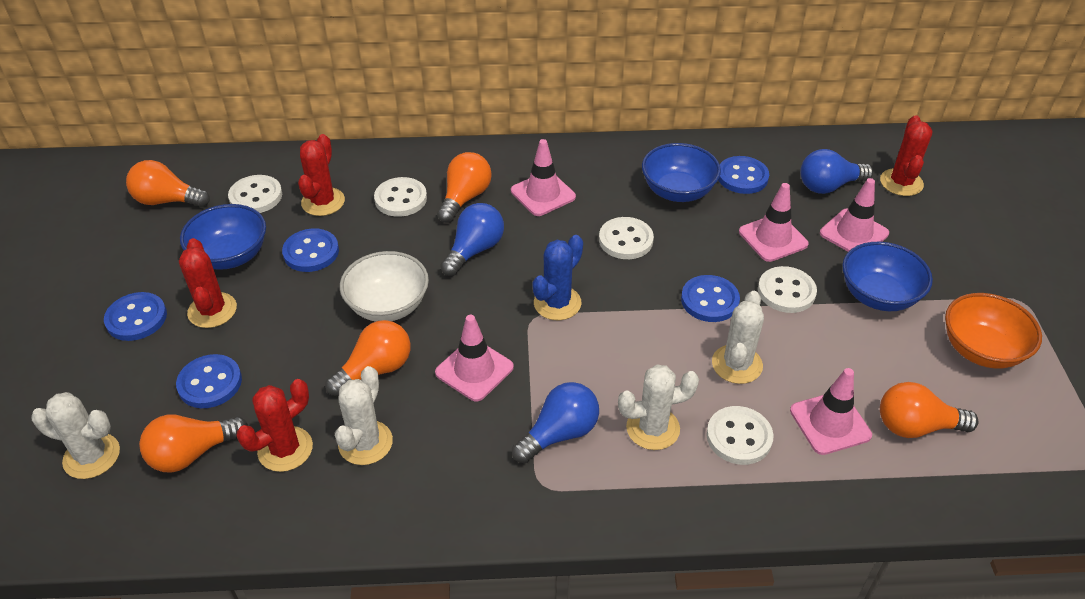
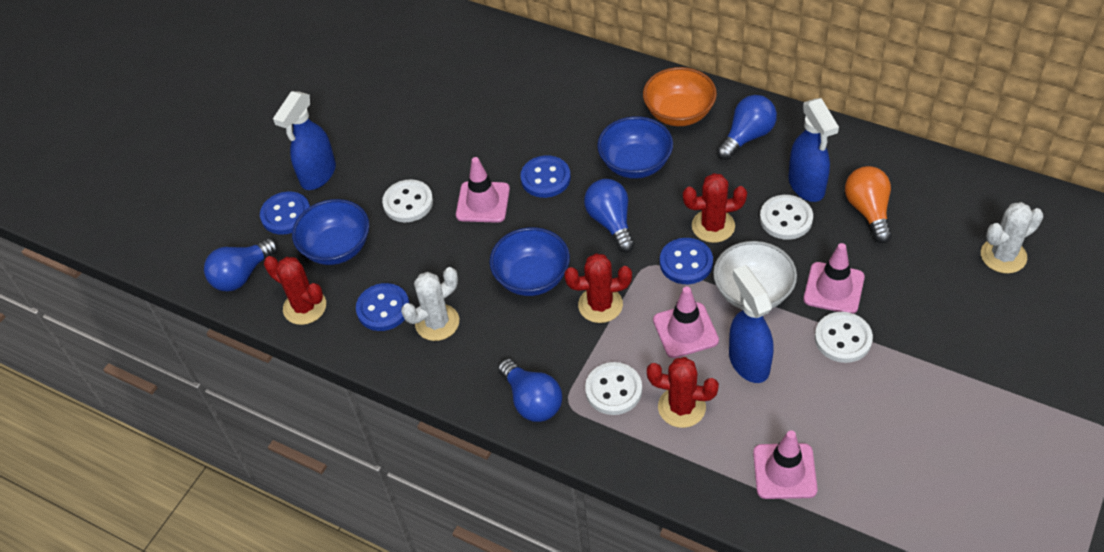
blue button: 5 -> 4
blue cactus: 1 -> 0
blue light bulb: 3 -> 4
blue spray bottle: 0 -> 3
orange light bulb: 5 -> 1
pink traffic cone: 5 -> 4
white button: 5 -> 4
white cactus: 4 -> 2

